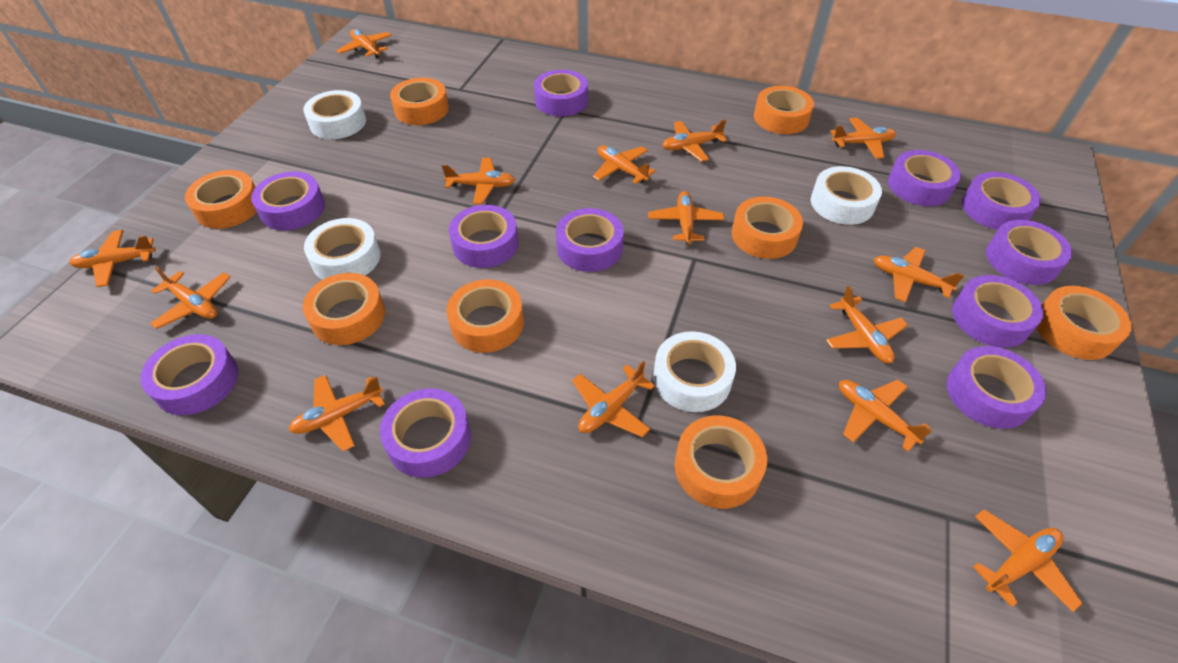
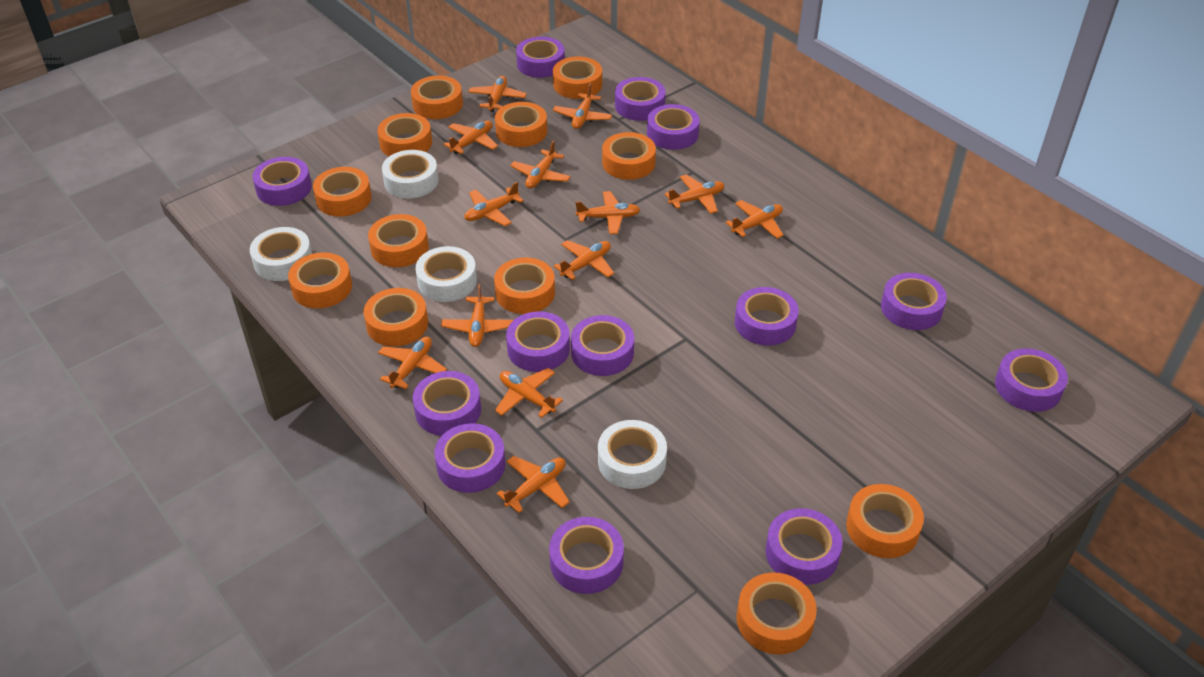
orange plane: 14 -> 13
orange tape: 8 -> 12
purple tape: 11 -> 13

